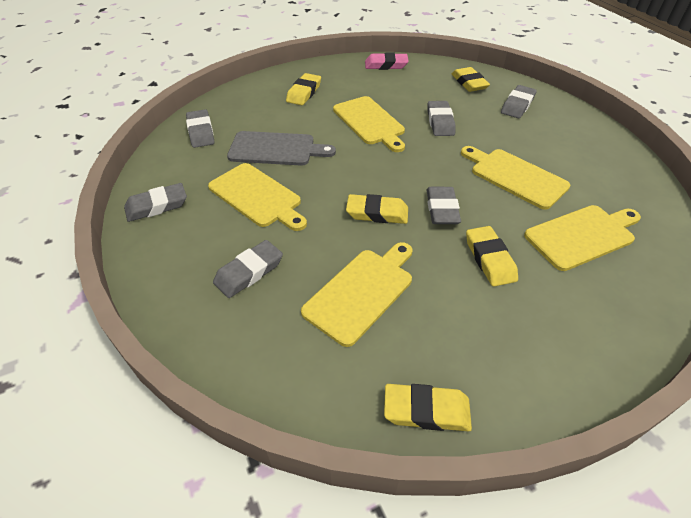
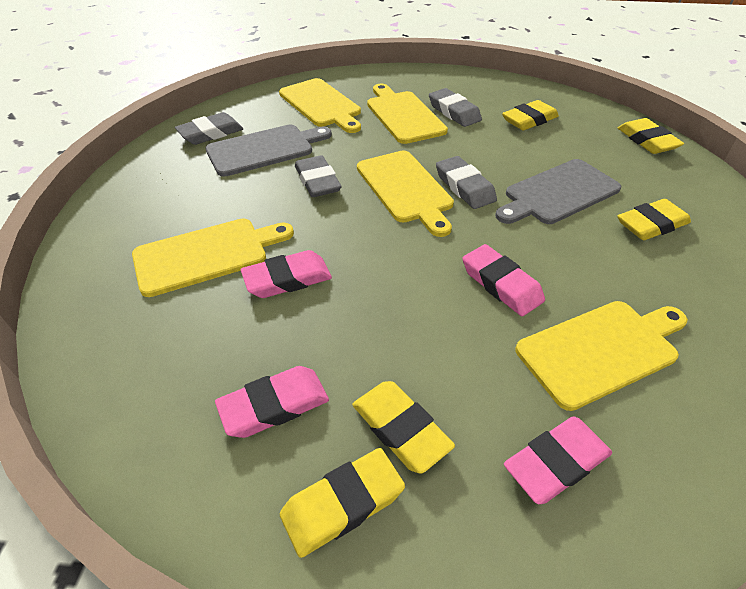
grey cutting board: 1 -> 2
grey eraser: 6 -> 4
pink eraser: 1 -> 4

